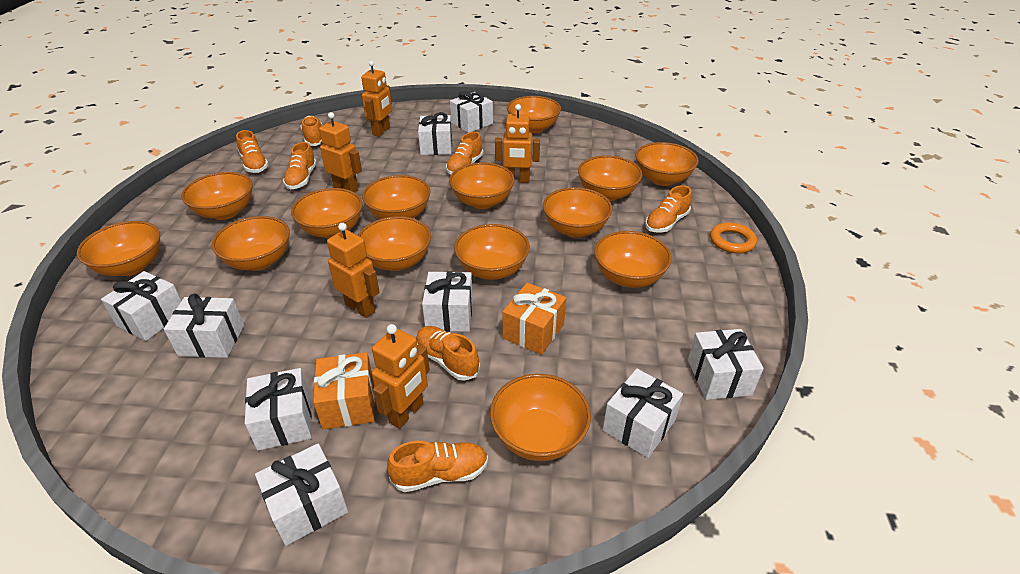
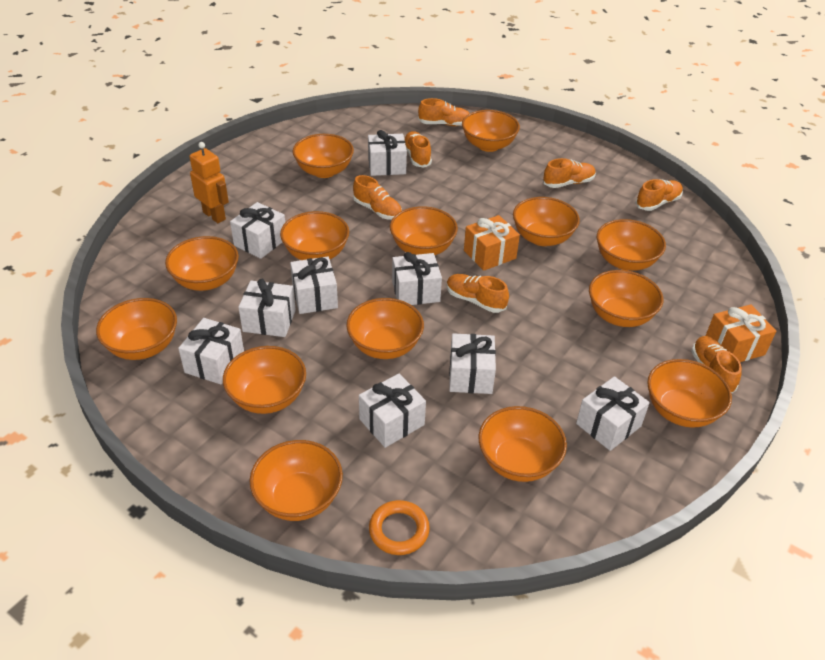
orange robot: 5 -> 1

